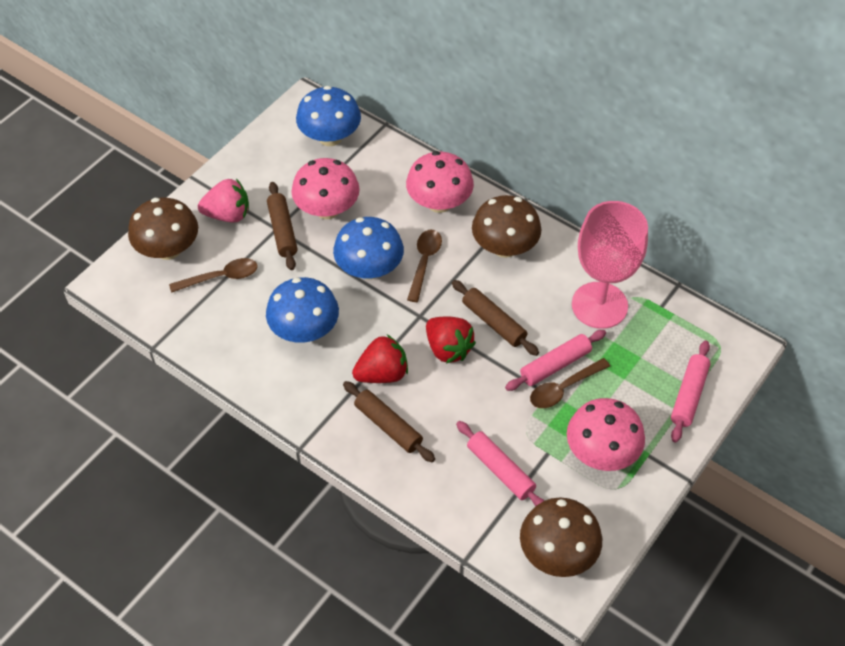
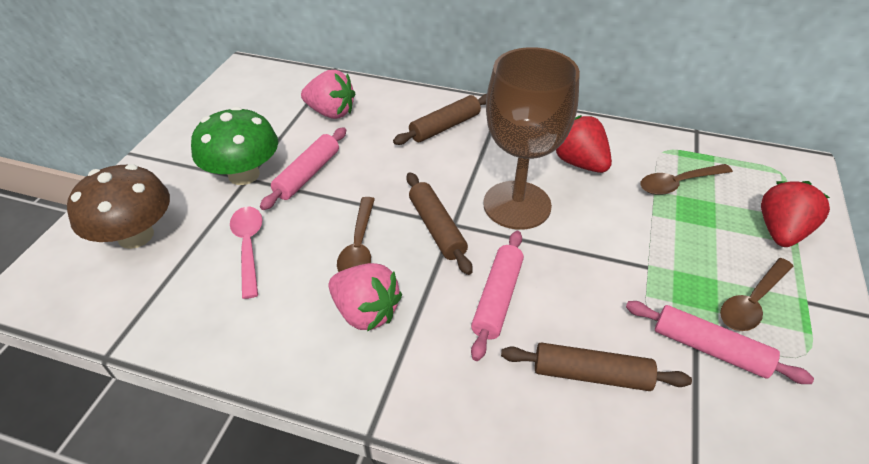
blue mushroom: 3 -> 0
brown goblet: 0 -> 1
brown mushroom: 3 -> 1
green mushroom: 0 -> 1
pink goblet: 1 -> 0
pink mushroom: 3 -> 0
pink spoon: 0 -> 1
pink strawberry: 1 -> 2

